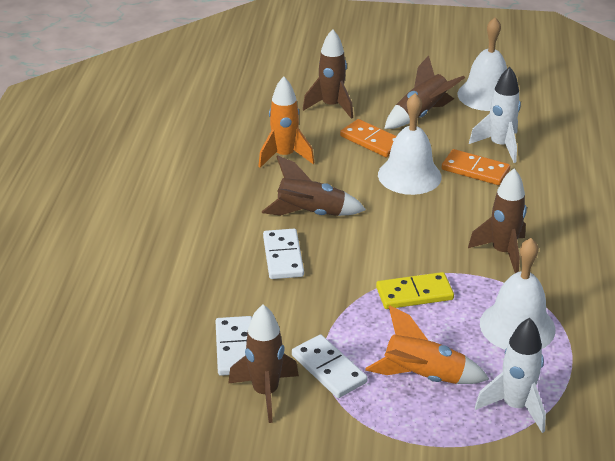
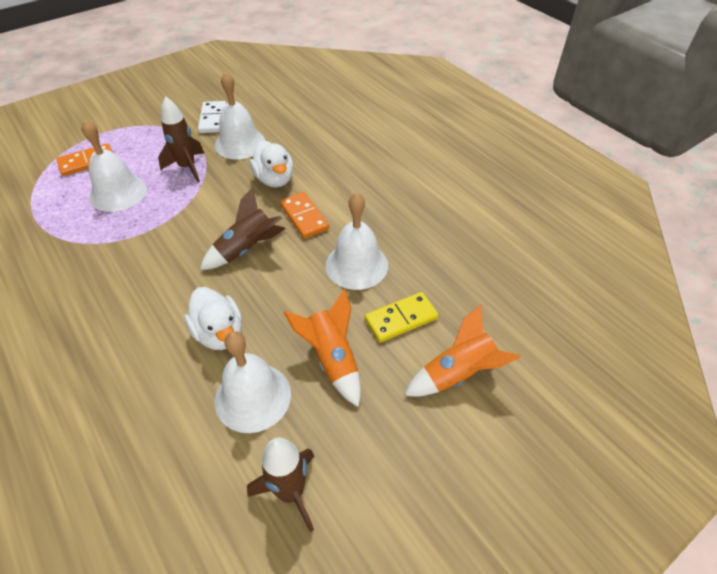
brown rocket: 5 -> 3
white bell: 3 -> 4
white domino: 3 -> 1
white duck: 0 -> 2
white rocket: 2 -> 0

